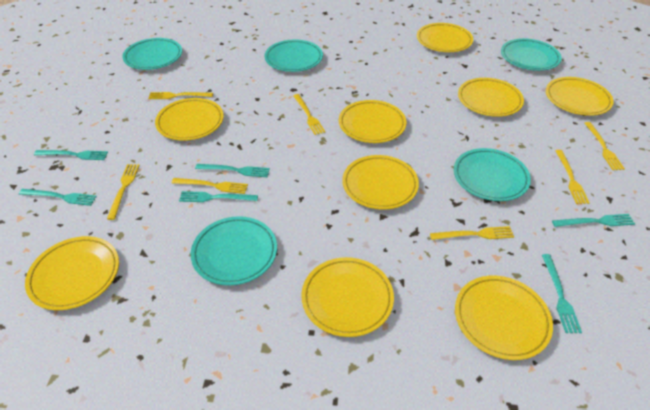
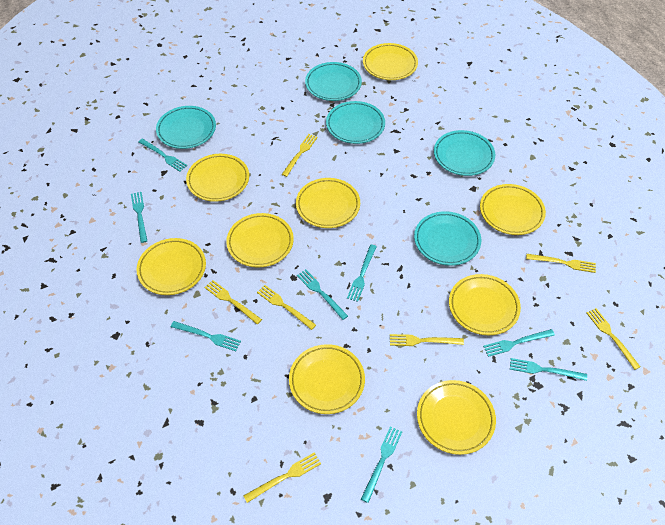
turquoise fork: 6 -> 8

